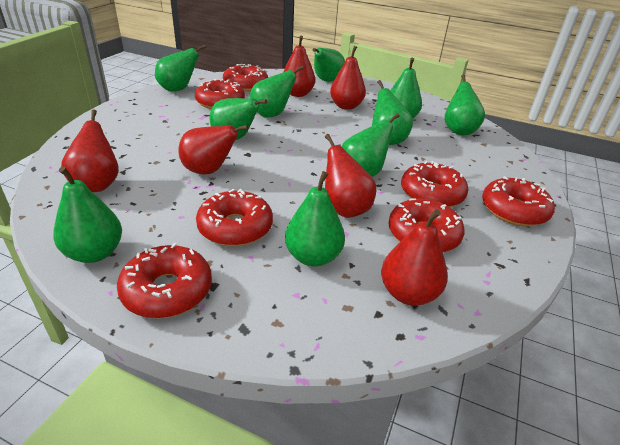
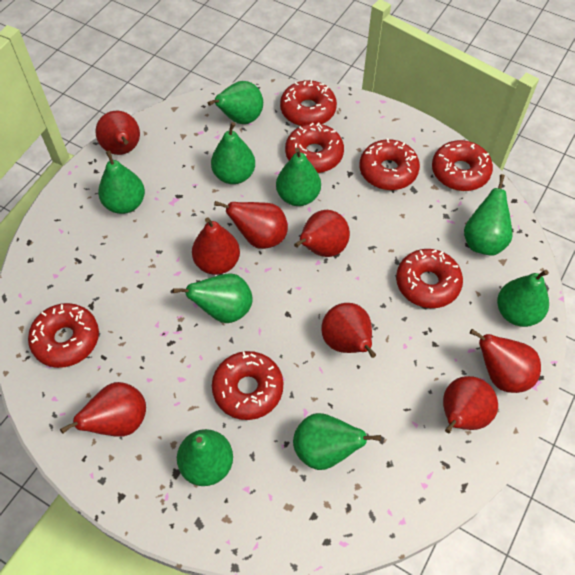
green pear: 10 -> 9
red pear: 6 -> 8

